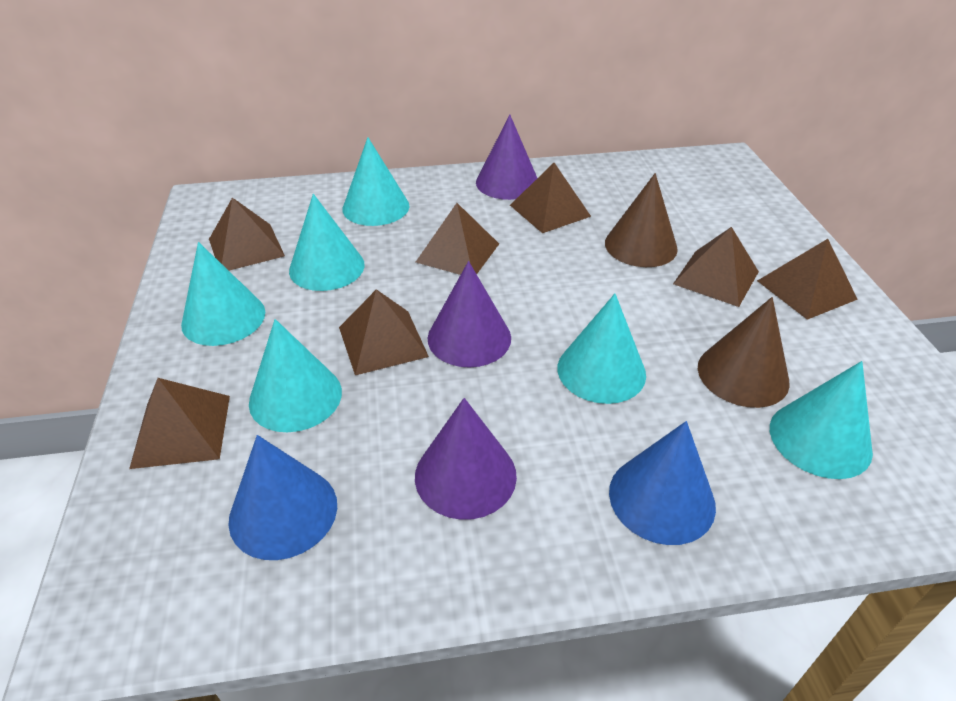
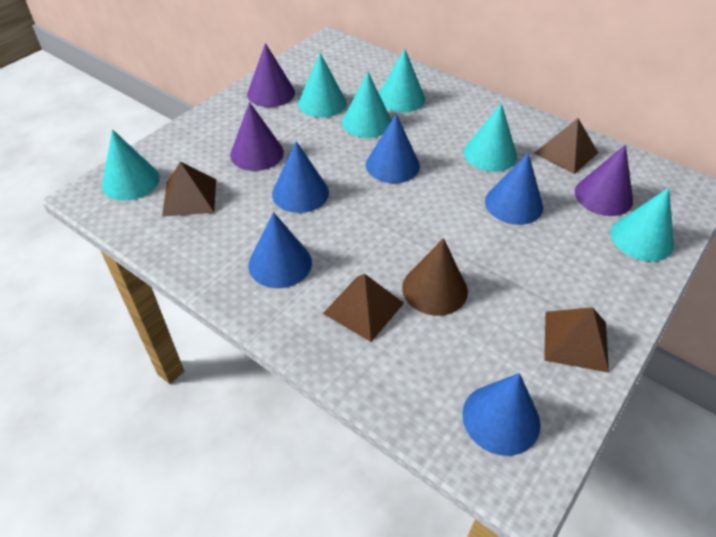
blue cone: 2 -> 5
brown cone: 2 -> 1
brown pyramid: 7 -> 4

